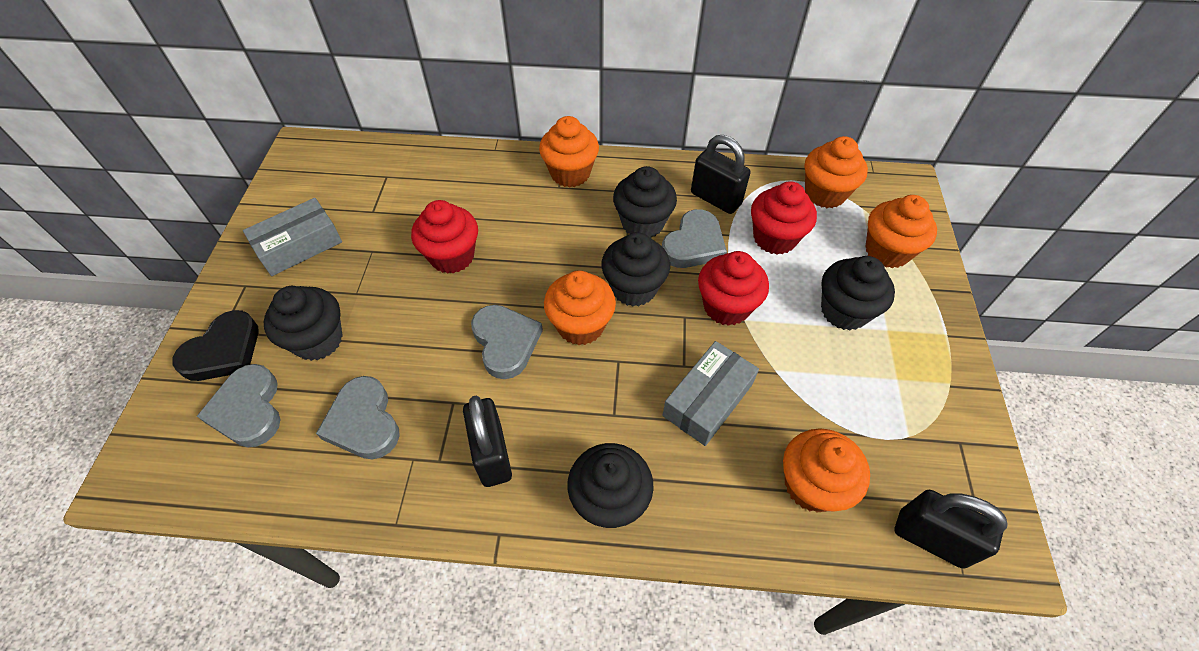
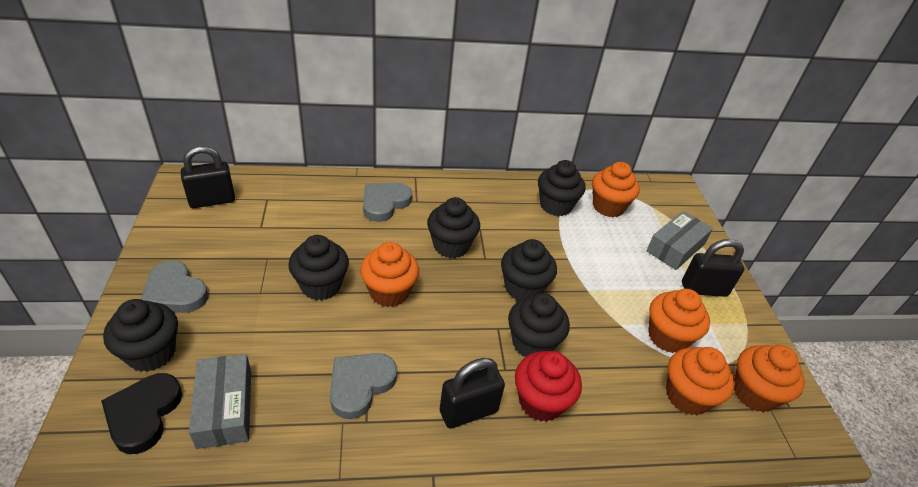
black cupcake: 5 -> 6
grey heart: 4 -> 3
red cupcake: 3 -> 1

